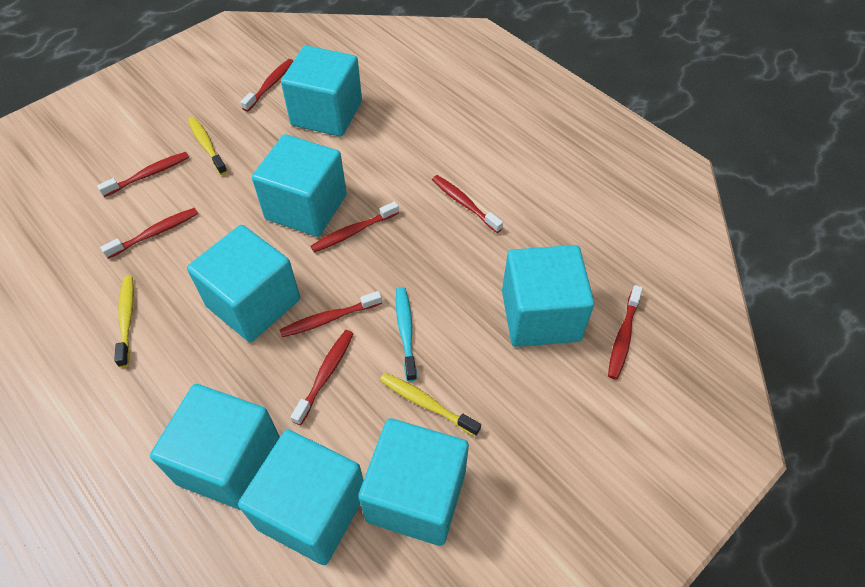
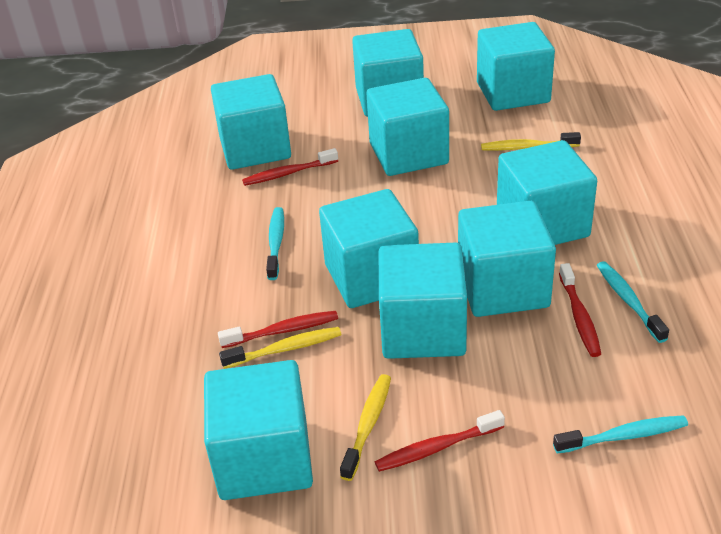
red toothbrush: 8 -> 4
turquoise cube: 7 -> 9
turquoise toothbrush: 1 -> 3

